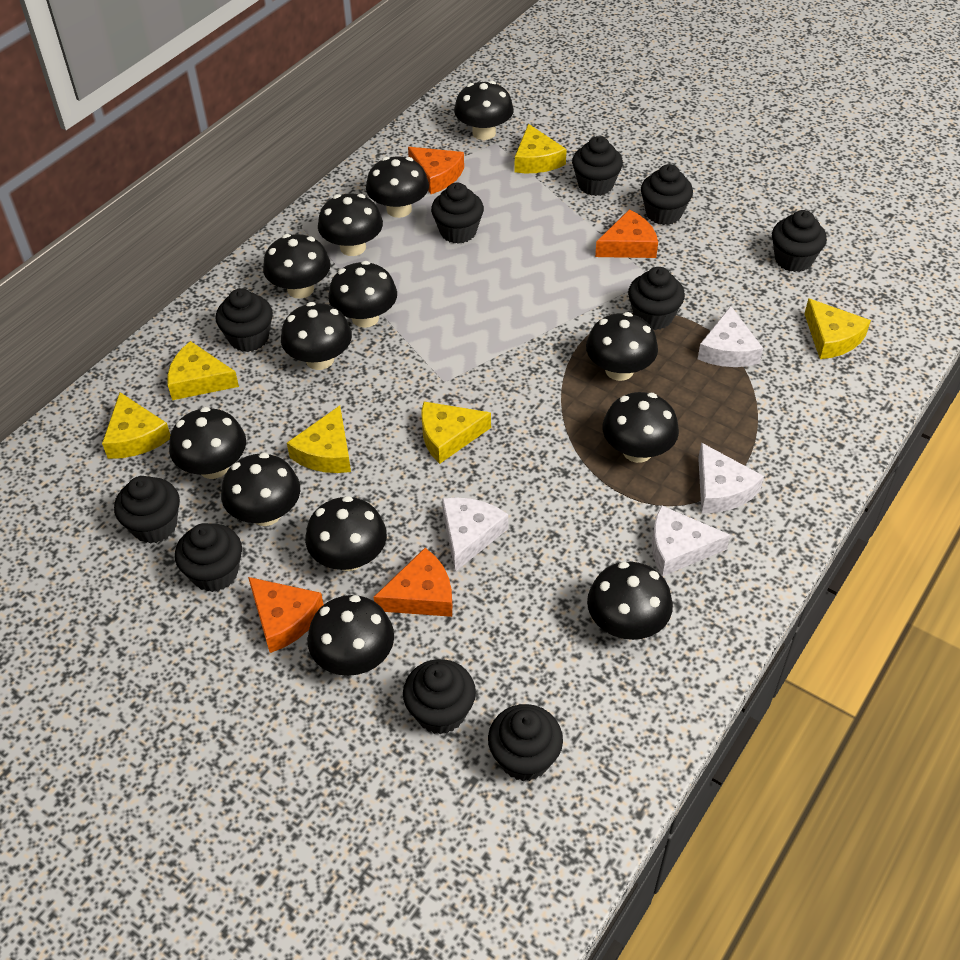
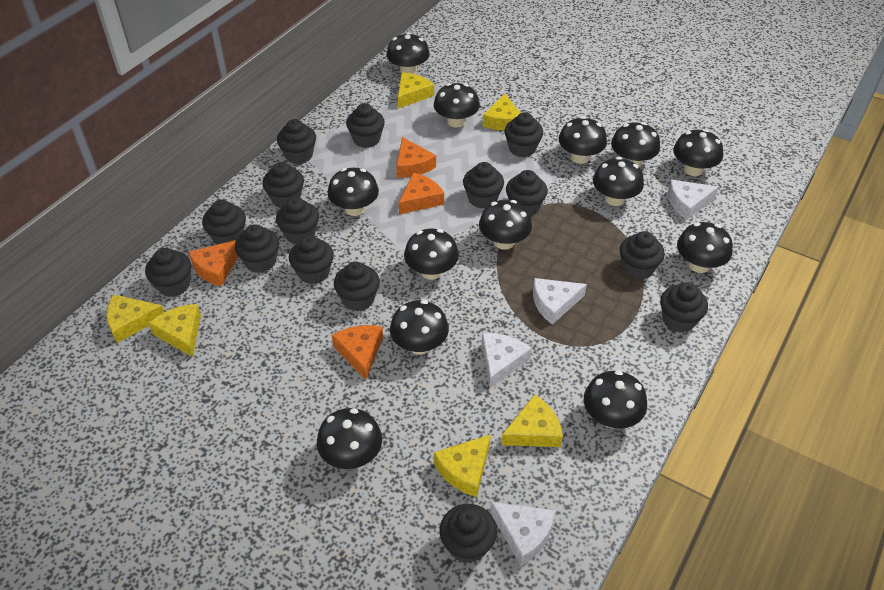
black cupcake: 10 -> 15

